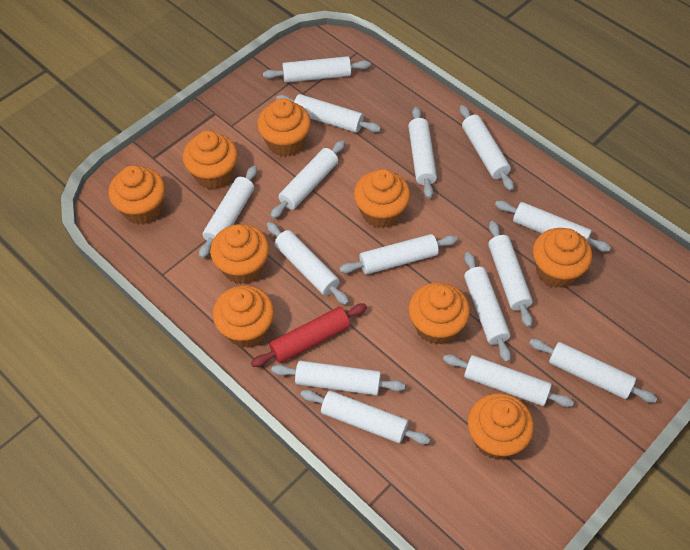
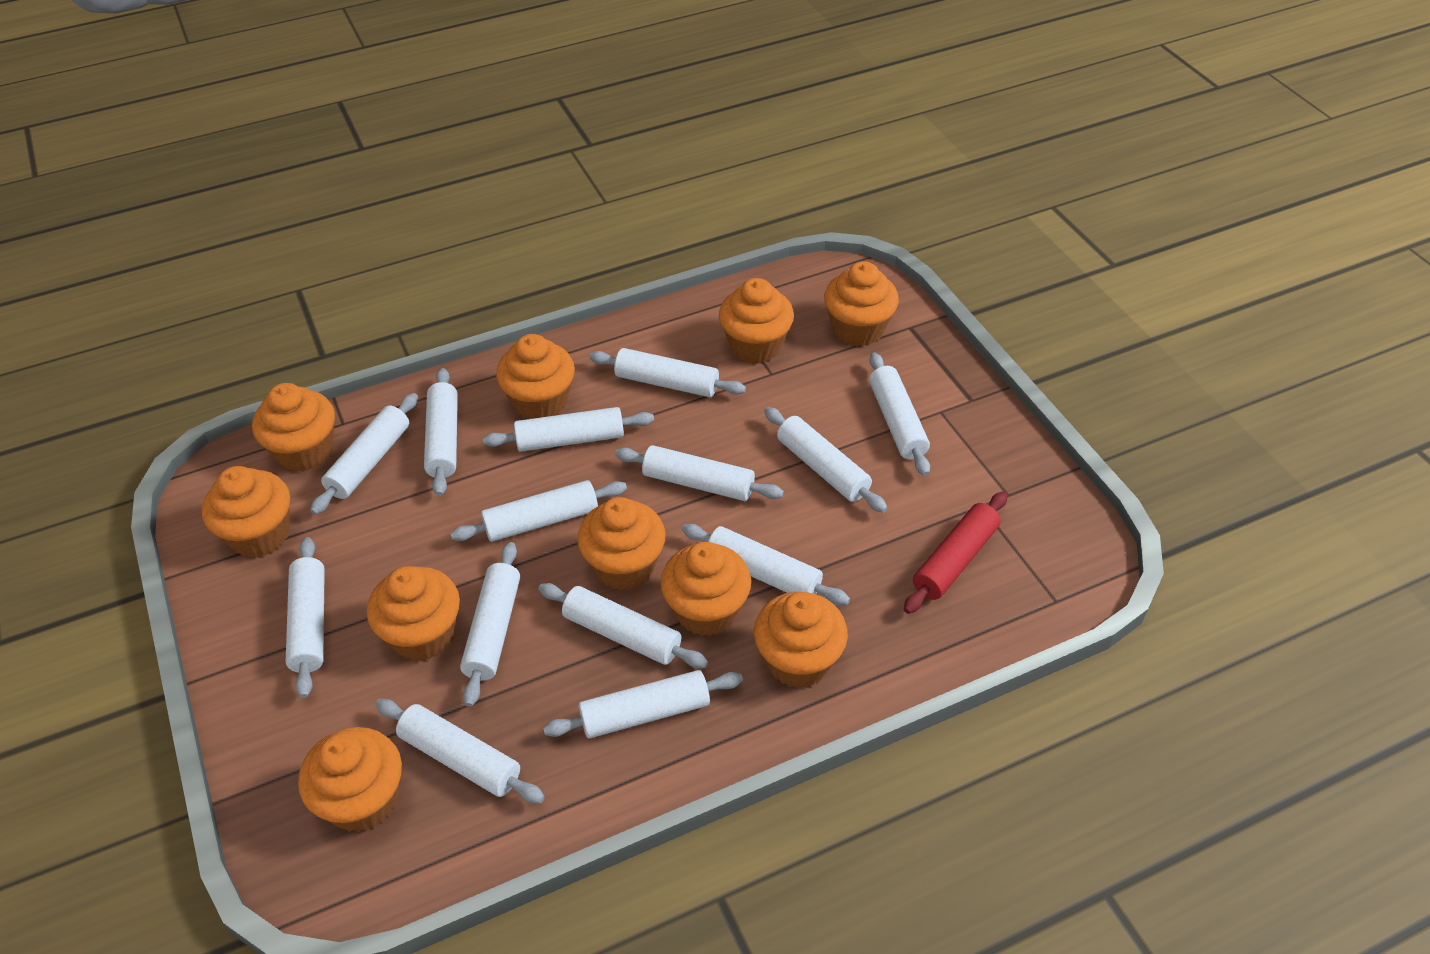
orange cupcake: 9 -> 10
white rolling pin: 15 -> 14

